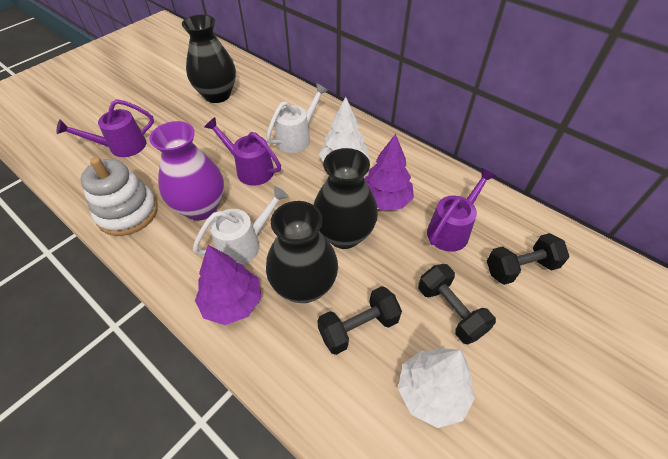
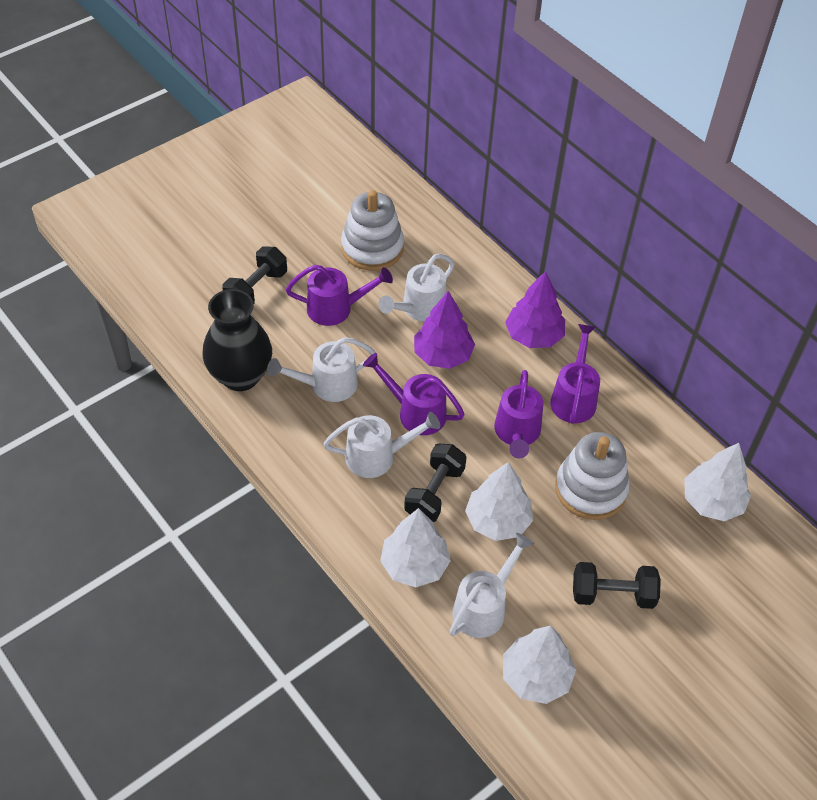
black vase: 3 -> 1
purple vase: 1 -> 0
purple watering can: 3 -> 4
white stacking toy: 1 -> 2
white tree: 2 -> 4
white watering can: 2 -> 4

